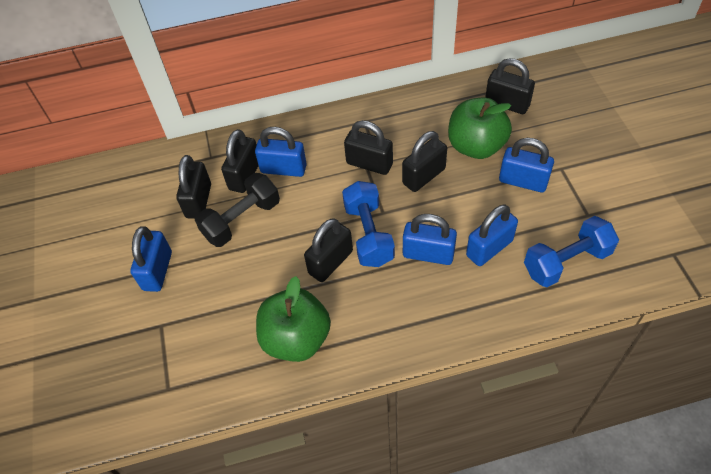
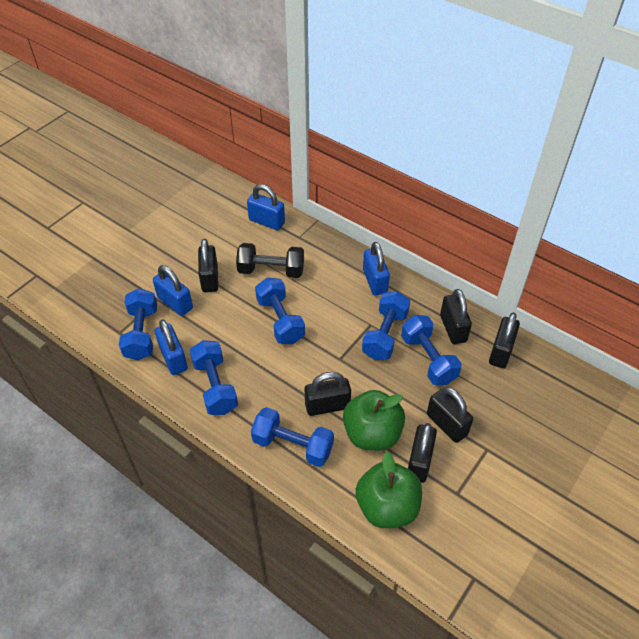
blue dumbbell: 2 -> 6
blue padlock: 5 -> 4

